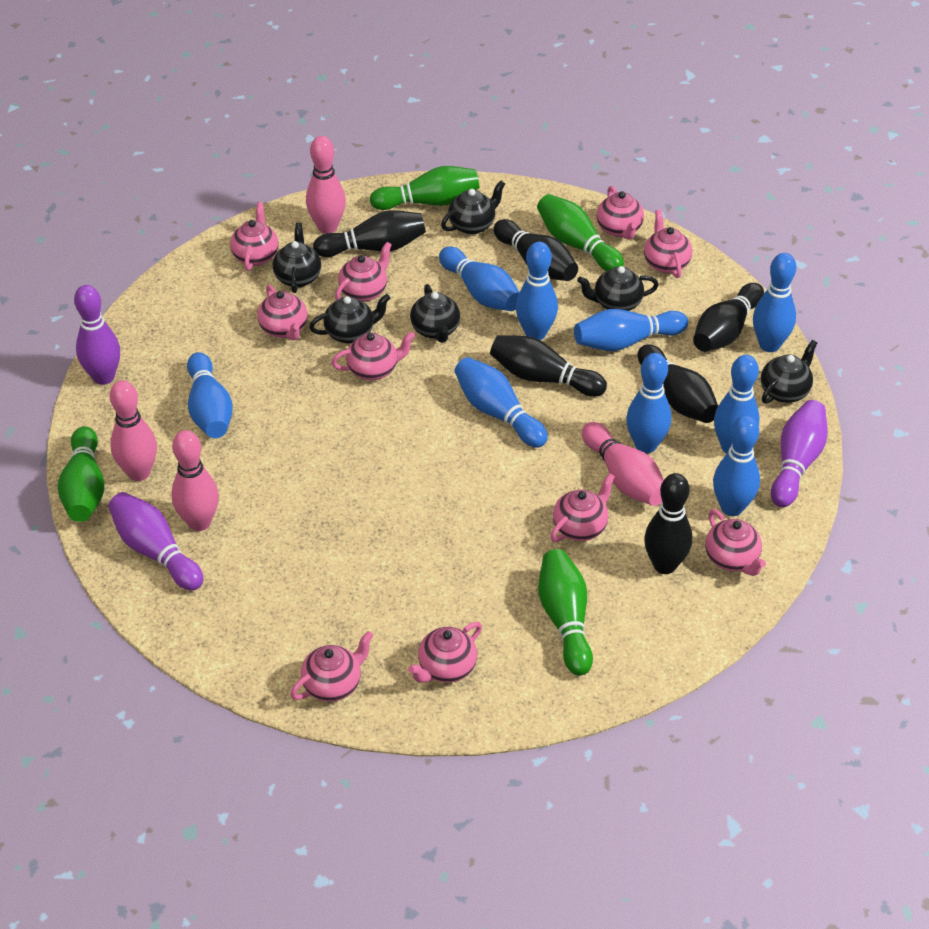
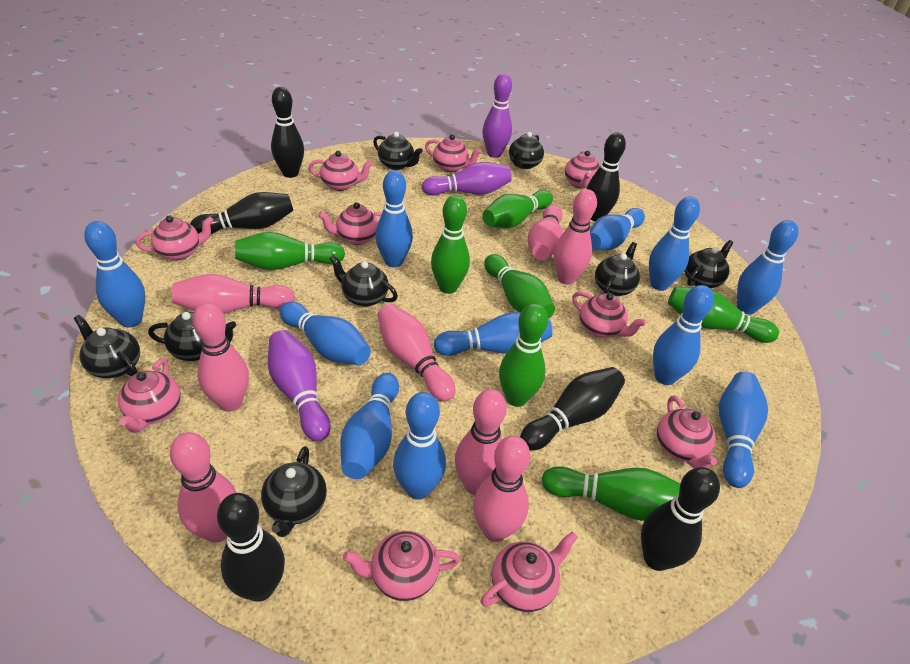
black teapot: 6 -> 8
blue bowling pin: 9 -> 11
green bowling pin: 4 -> 7
pink bowling pin: 4 -> 8

